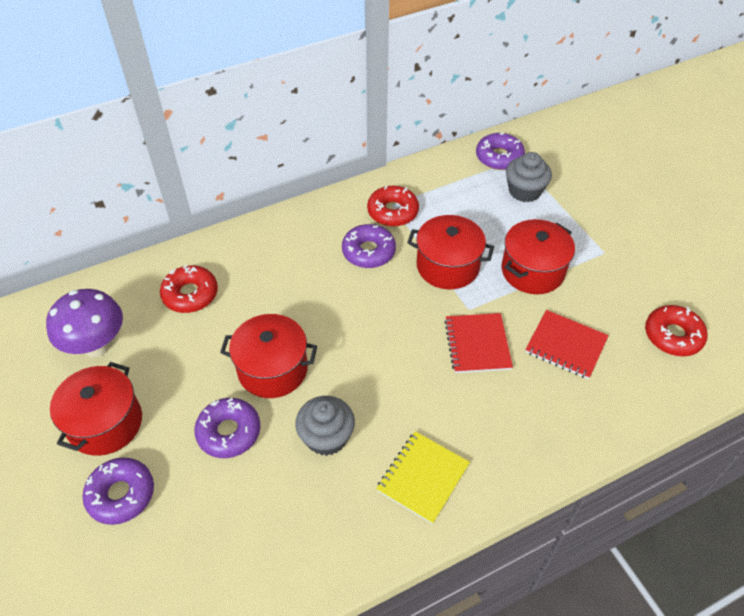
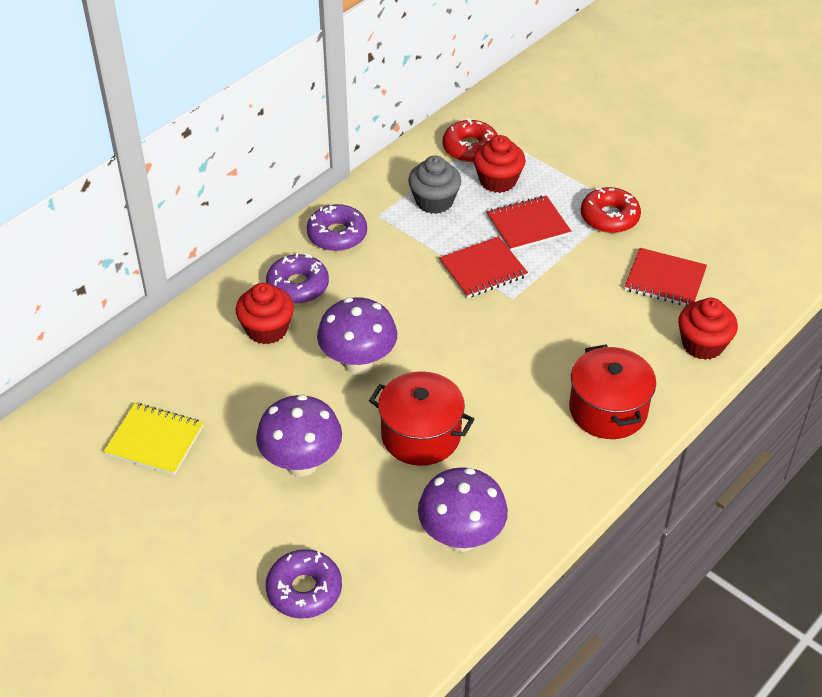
grey cupcake: 2 -> 1
purple donut: 4 -> 3
purple mushroom: 1 -> 3
red cupcake: 0 -> 3
red donut: 3 -> 2
red notebook: 2 -> 3
red pot: 4 -> 2

